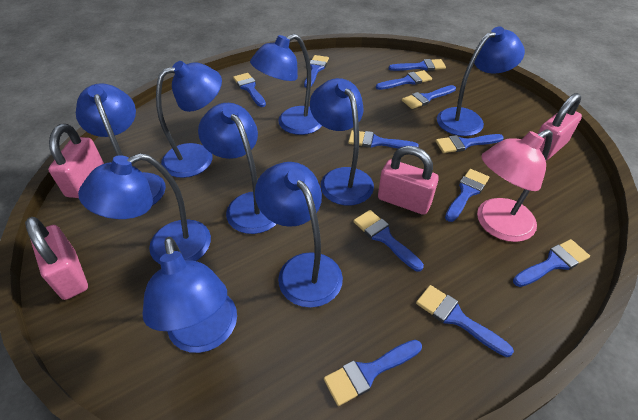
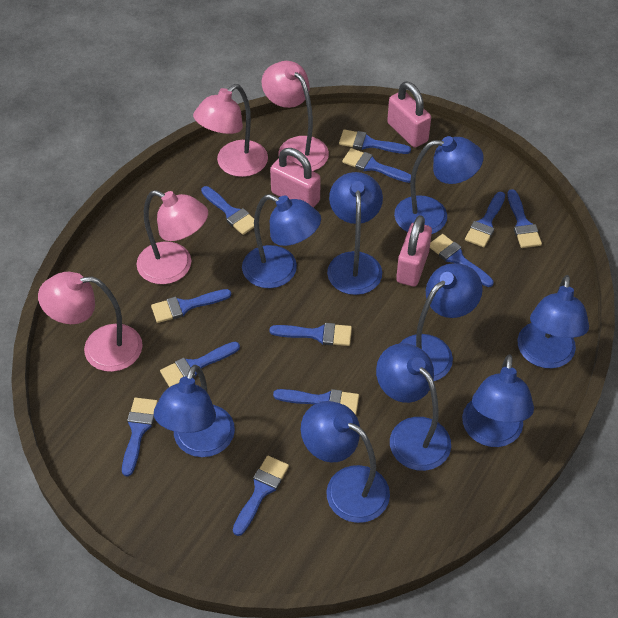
pink lamp: 1 -> 4
pink padlock: 4 -> 3

